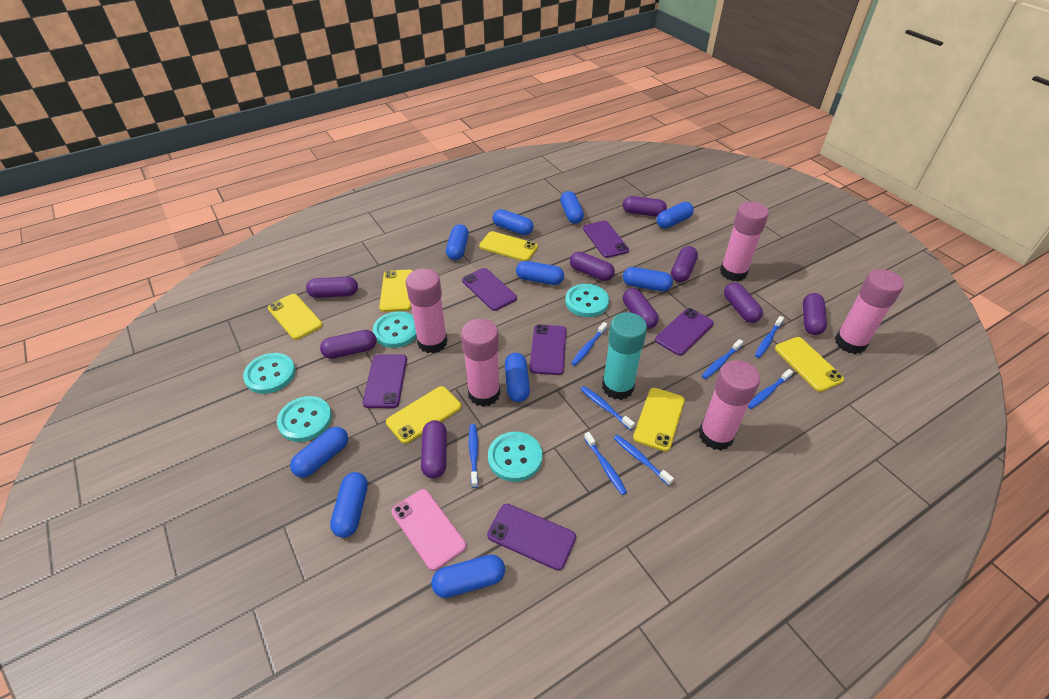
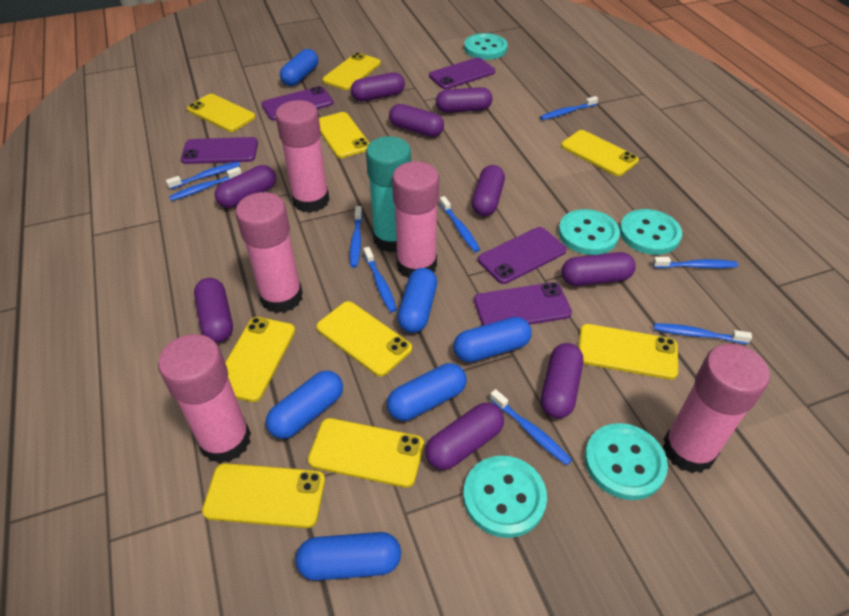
blue capsule: 10 -> 6
blue toothbrush: 8 -> 9
pink phone: 1 -> 0
purple phone: 6 -> 5
yellow phone: 6 -> 9

